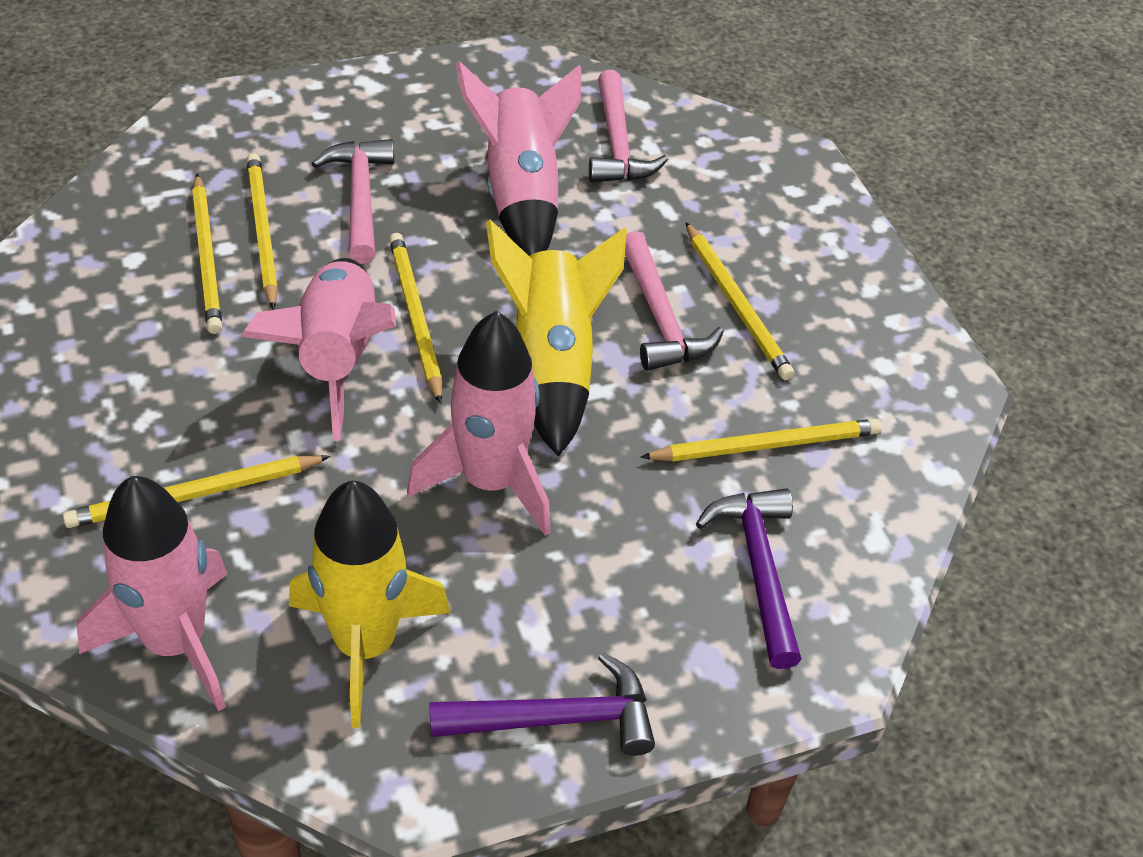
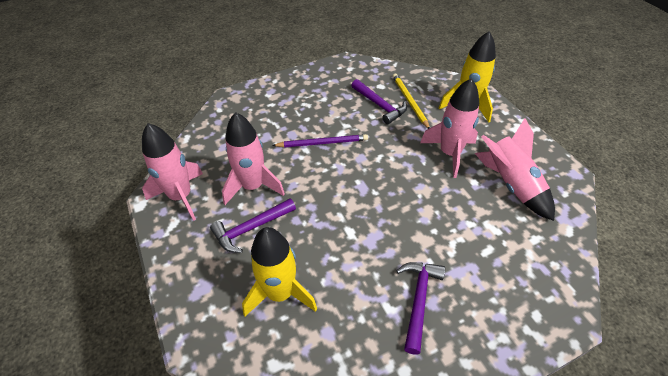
pink hammer: 3 -> 0
purple hammer: 2 -> 3
purple pencil: 0 -> 1
yellow pencil: 6 -> 1

